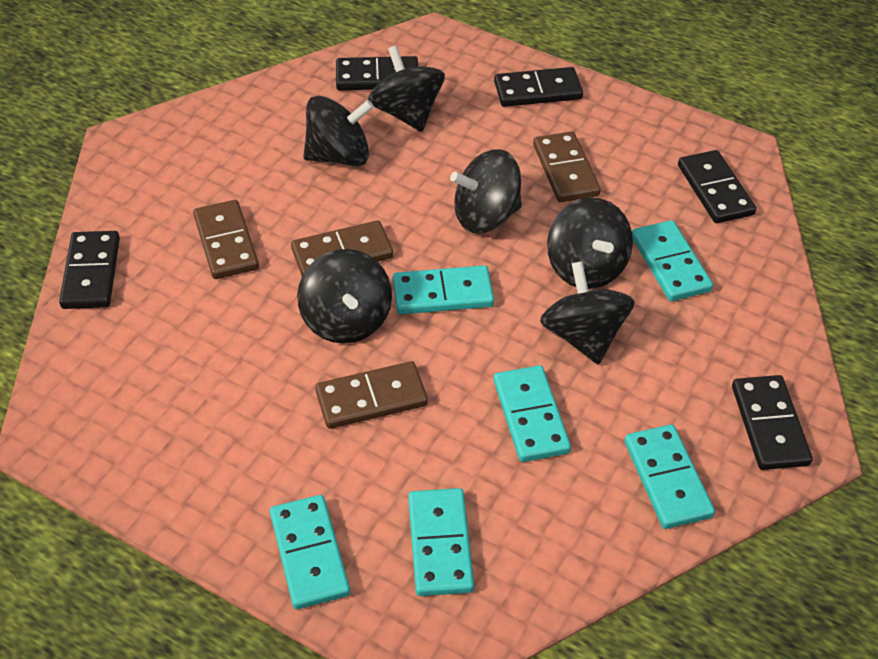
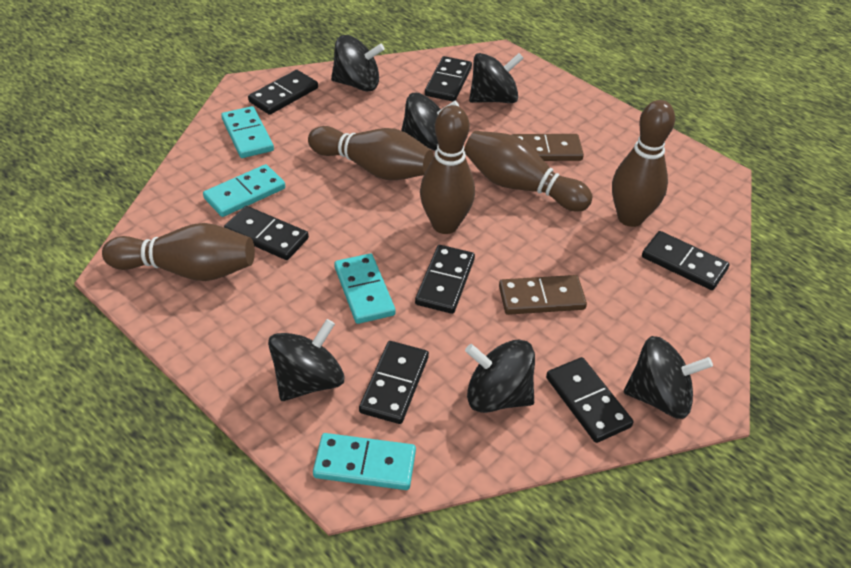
black domino: 5 -> 7
brown bowling pin: 0 -> 5
brown domino: 4 -> 2
turquoise domino: 6 -> 4

